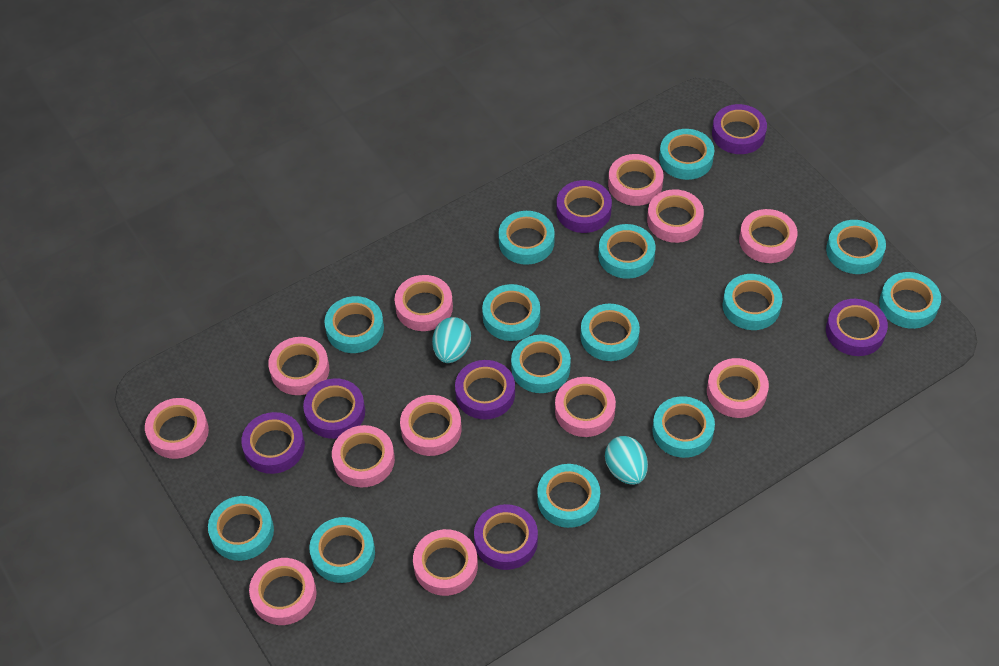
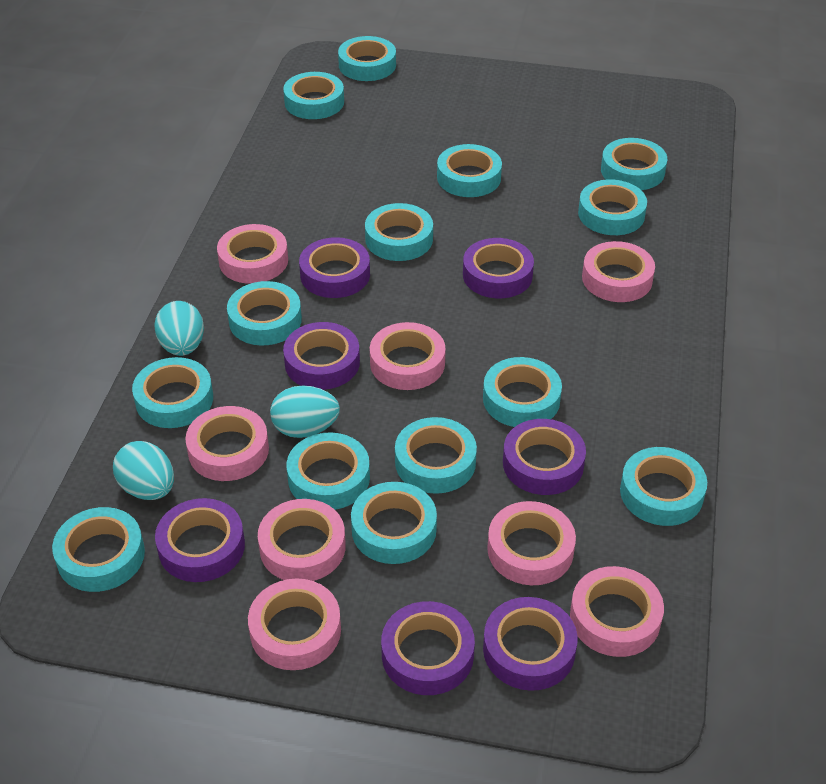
pink tape: 12 -> 8
turquoise egg: 2 -> 3

